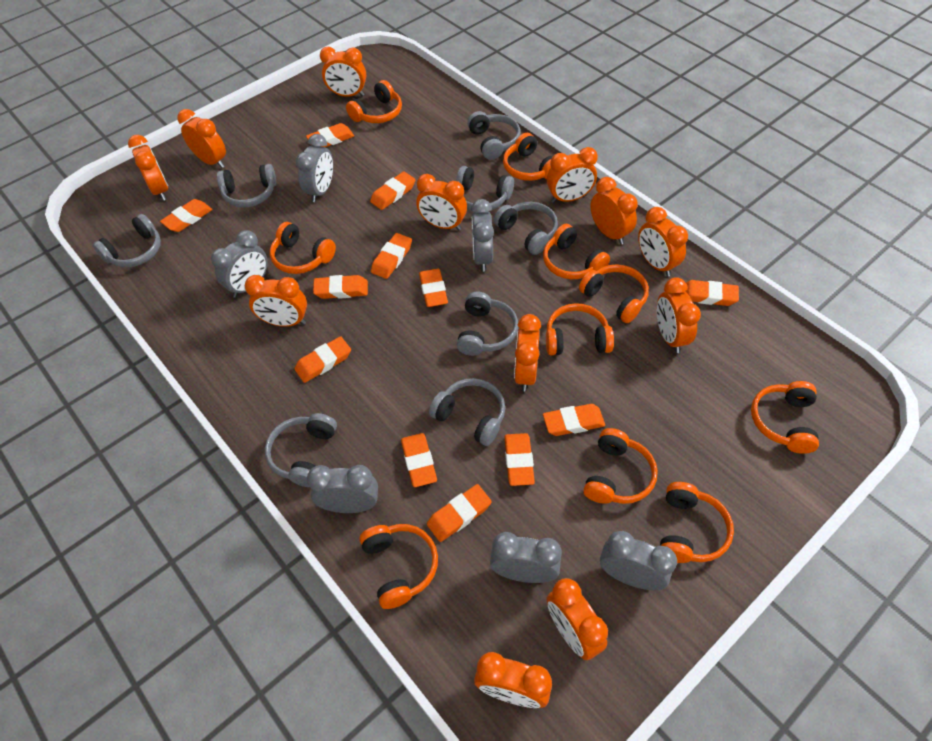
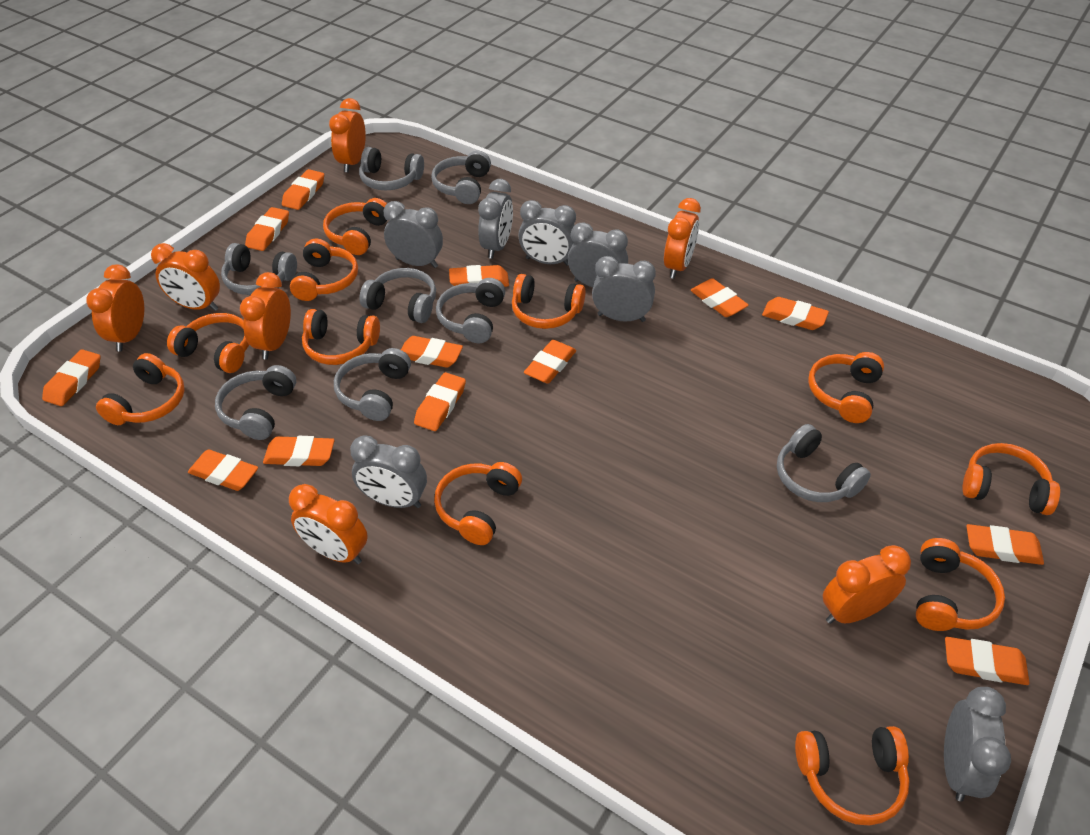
grey clock: 6 -> 7
orange clock: 12 -> 7
orange eraser: 12 -> 13
orange headphones: 10 -> 11

